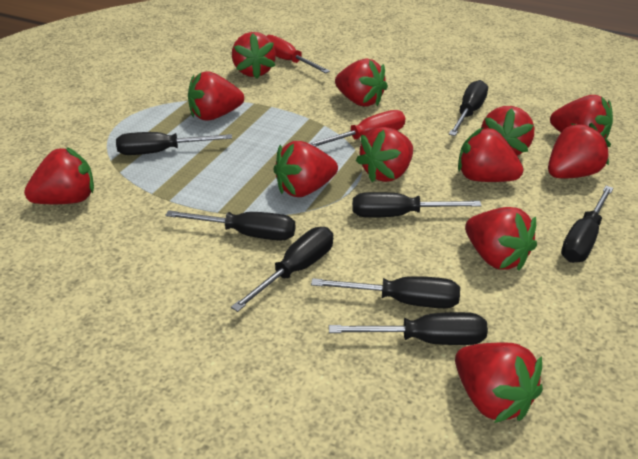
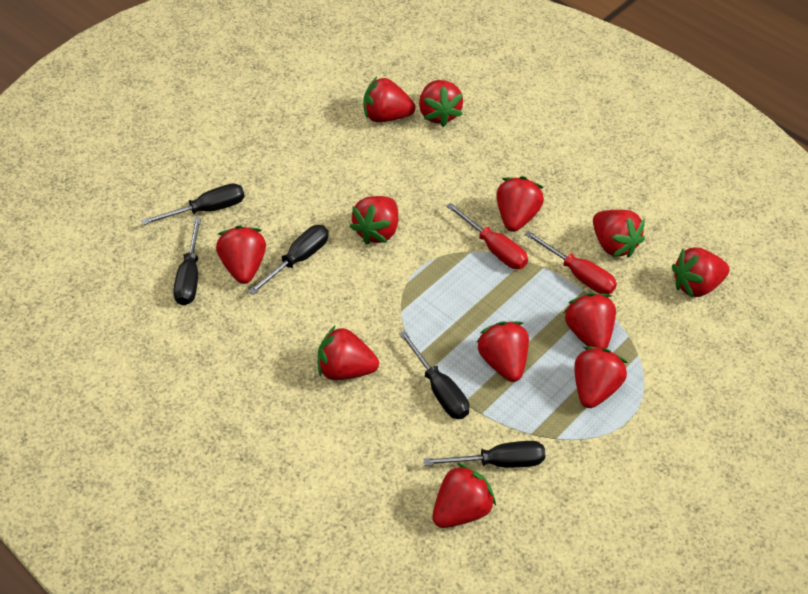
black screwdriver: 8 -> 5

